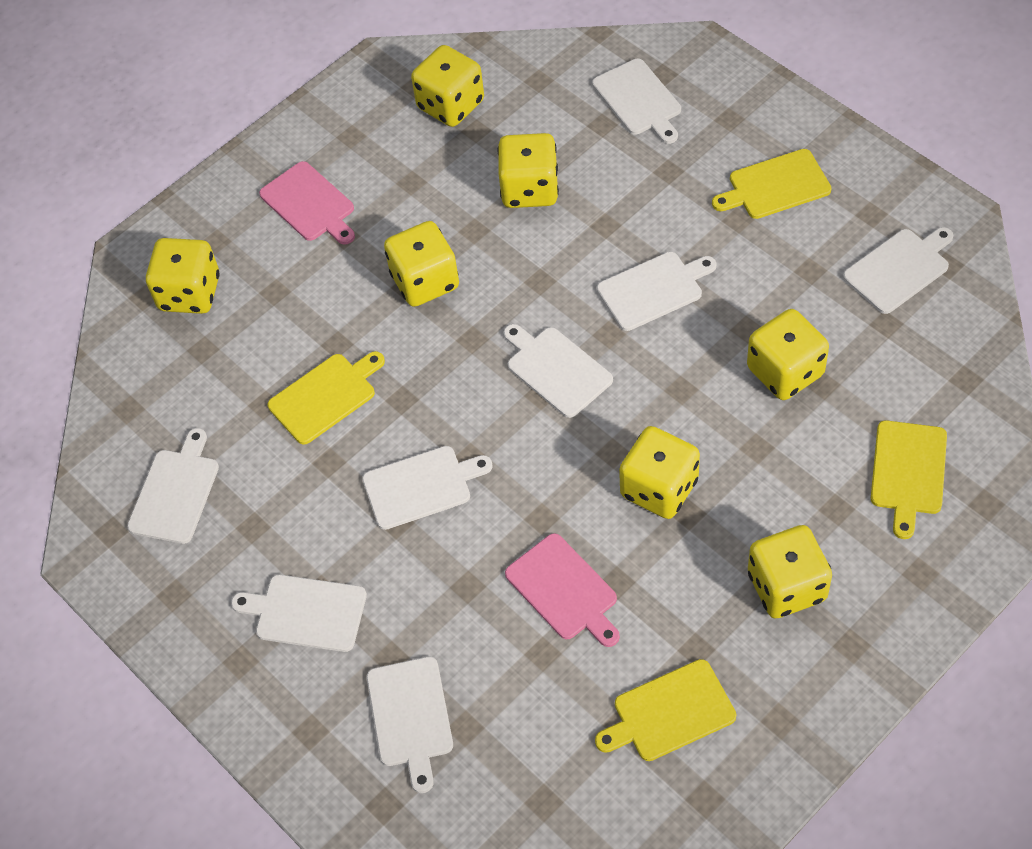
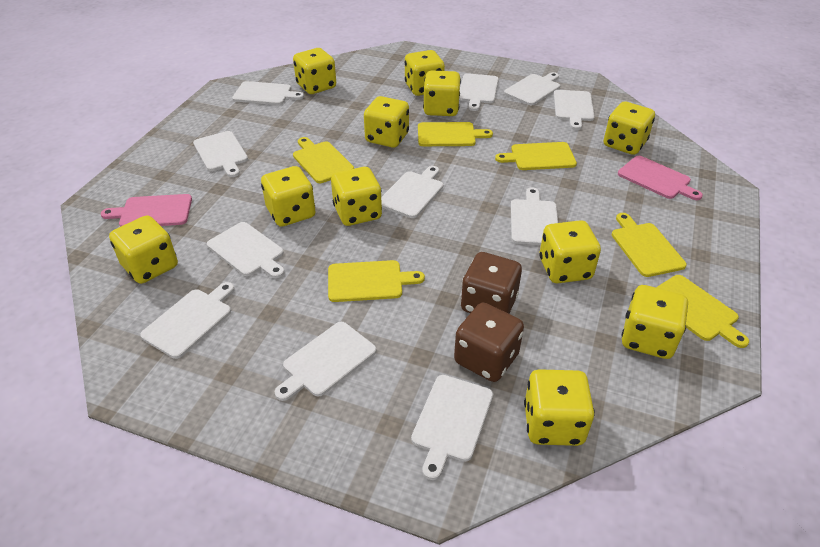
brown dice: 0 -> 2
white cutting board: 8 -> 11
yellow cutting board: 4 -> 6
yellow dice: 7 -> 11

